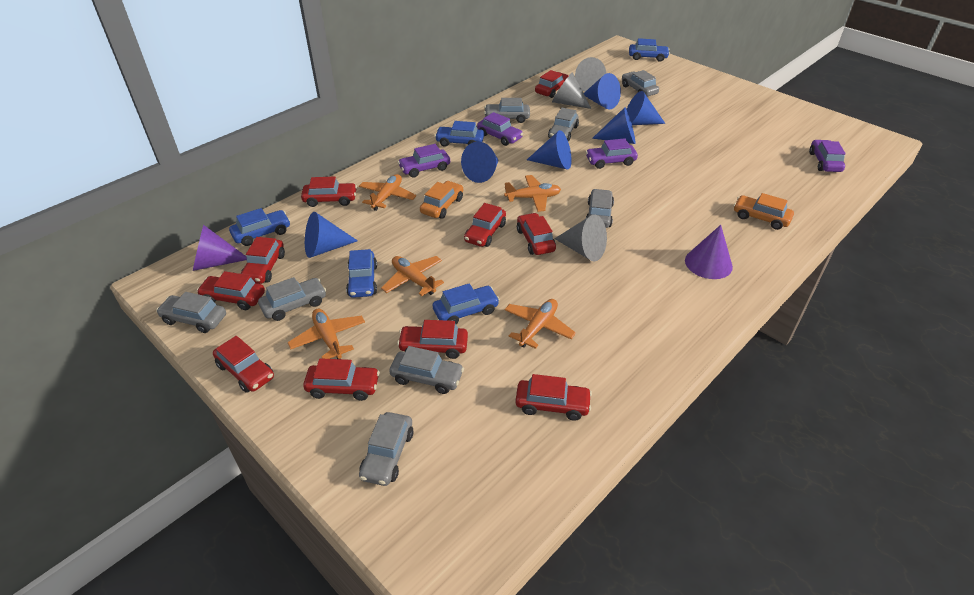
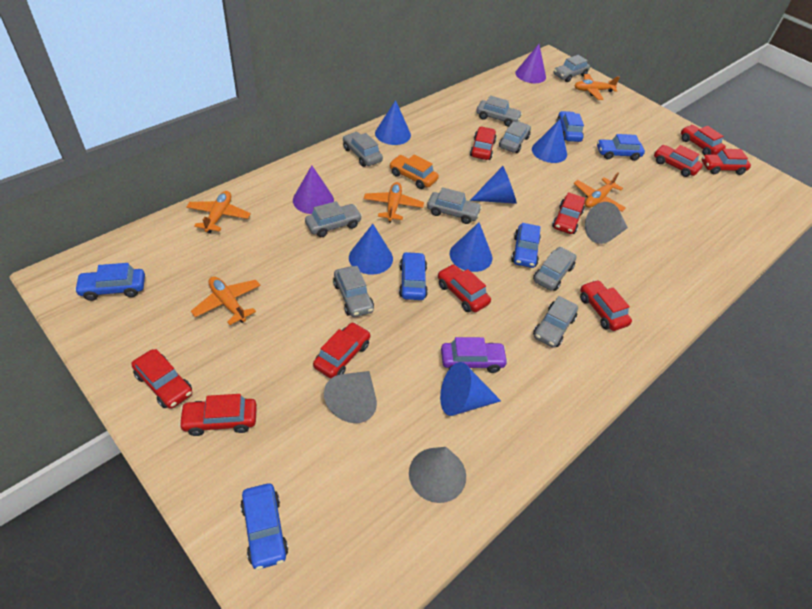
blue car: 5 -> 6
grey car: 8 -> 9
orange car: 2 -> 1
purple car: 4 -> 1

